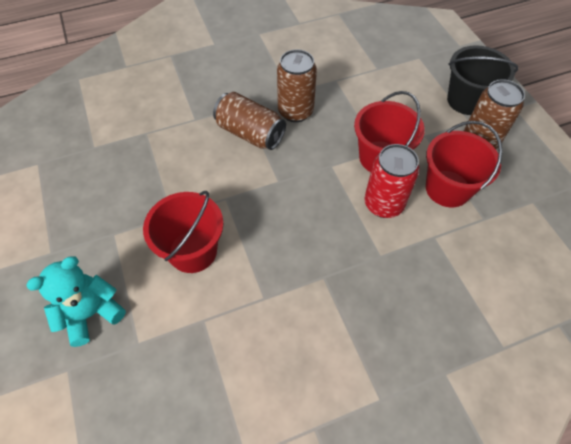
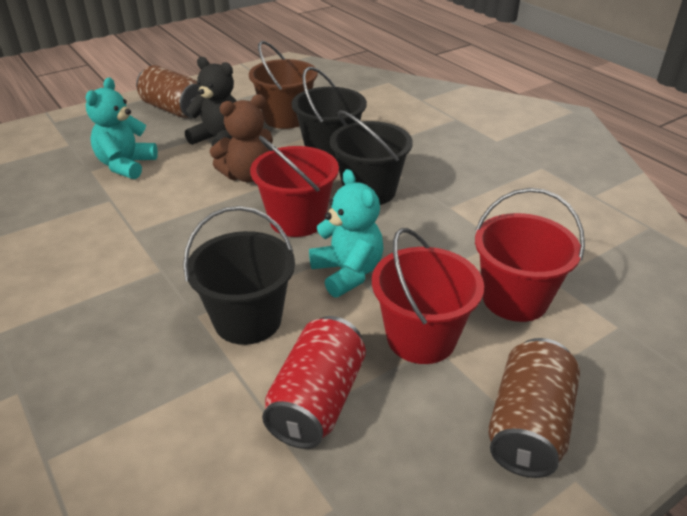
black bucket: 1 -> 3
black teddy bear: 0 -> 1
brown bucket: 0 -> 1
brown can: 3 -> 2
brown teddy bear: 0 -> 1
turquoise teddy bear: 1 -> 2

